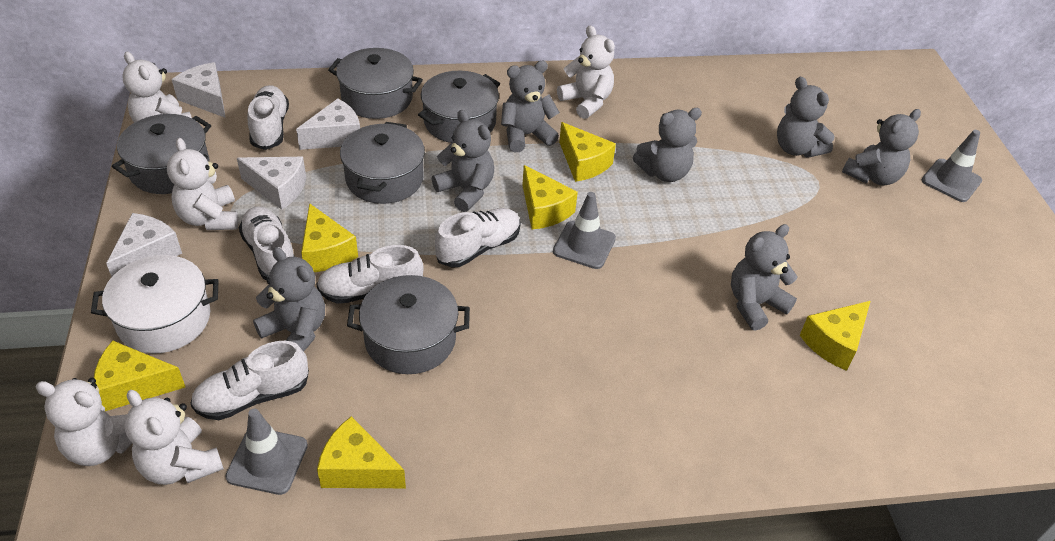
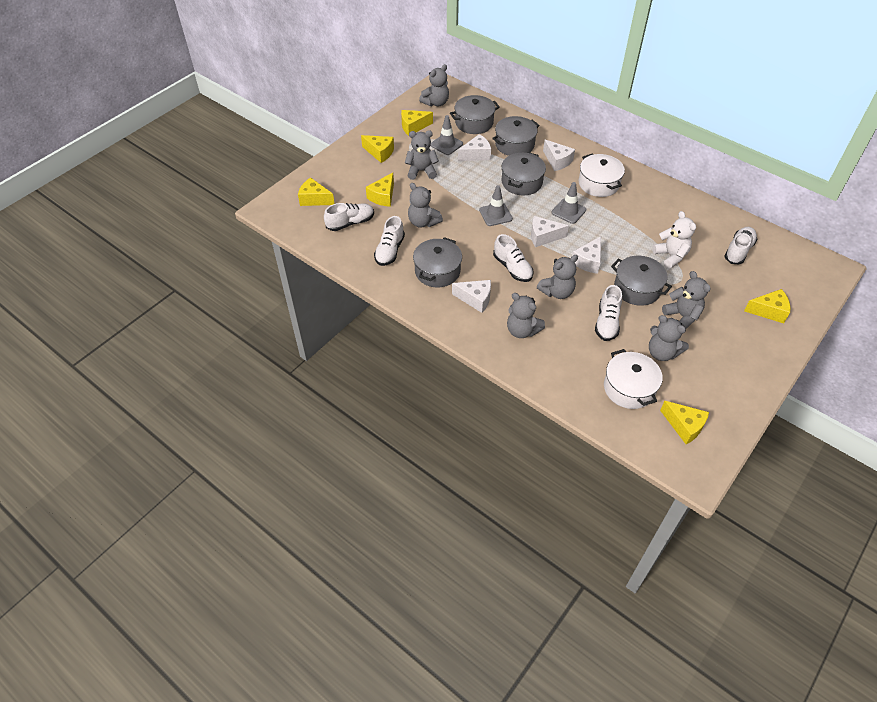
white cheese: 4 -> 5
white pot: 1 -> 2
white teddy bear: 5 -> 1

